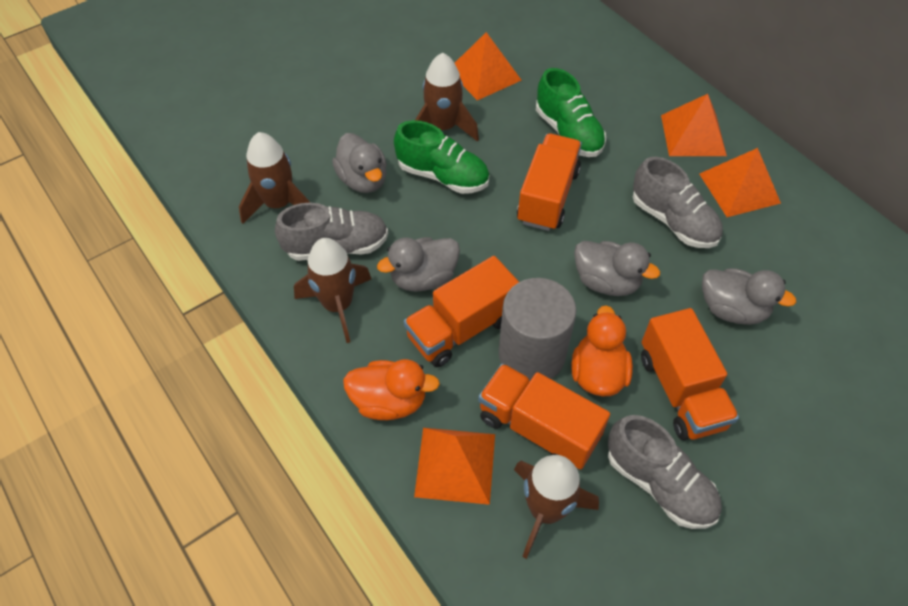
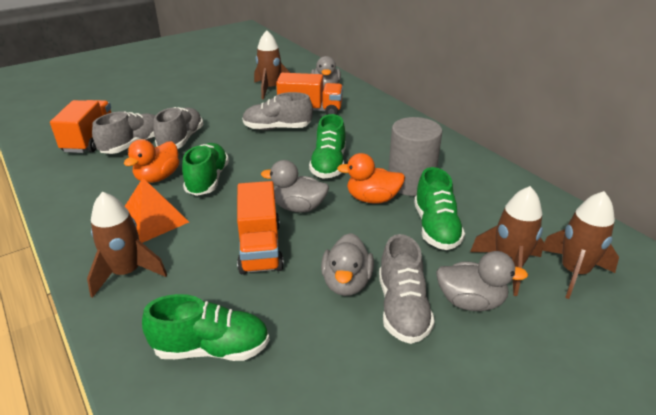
green shoe: 2 -> 4
grey shoe: 3 -> 4
orange pyramid: 4 -> 1
orange truck: 4 -> 3

